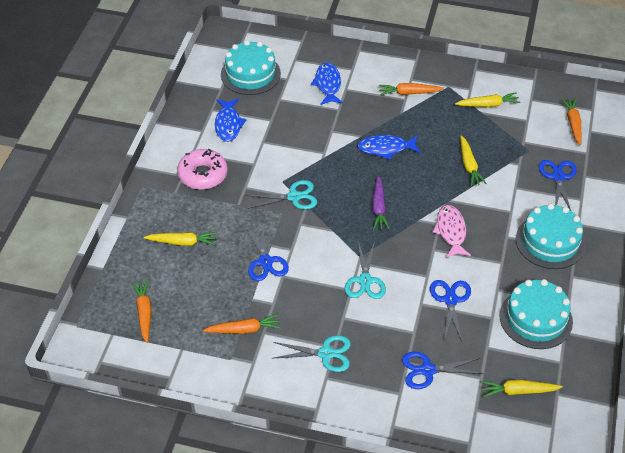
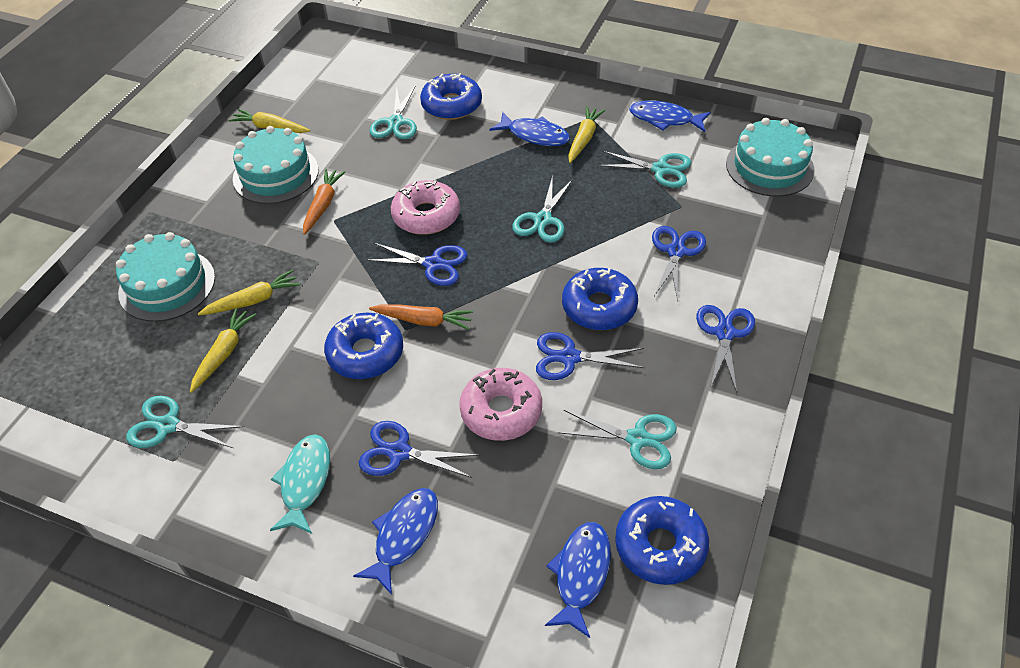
blue donut: 0 -> 4
blue fish: 3 -> 4
blue scissors: 4 -> 5
orange carrot: 4 -> 2
pink donut: 1 -> 2
pink fish: 1 -> 0
purple carrot: 1 -> 0
turquoise fish: 0 -> 1
turquoise scissors: 3 -> 5

